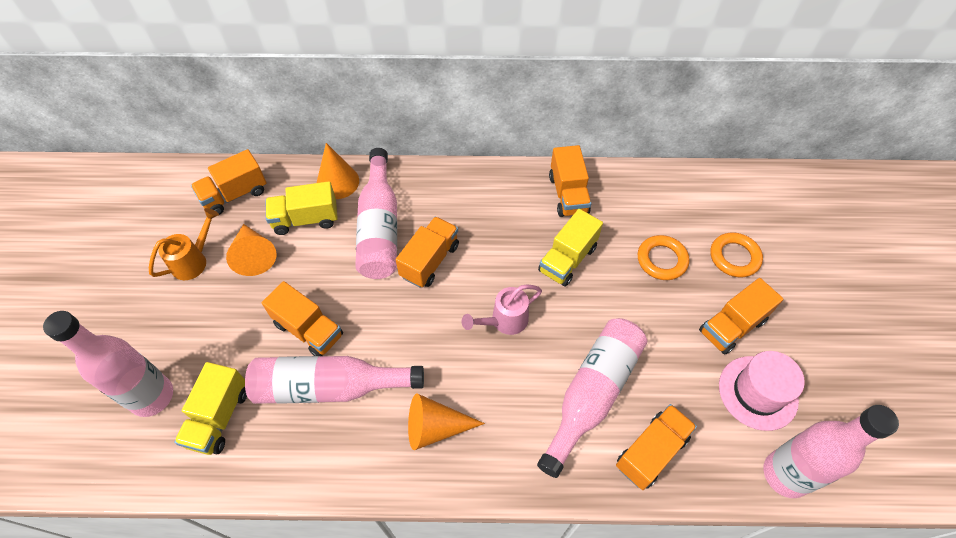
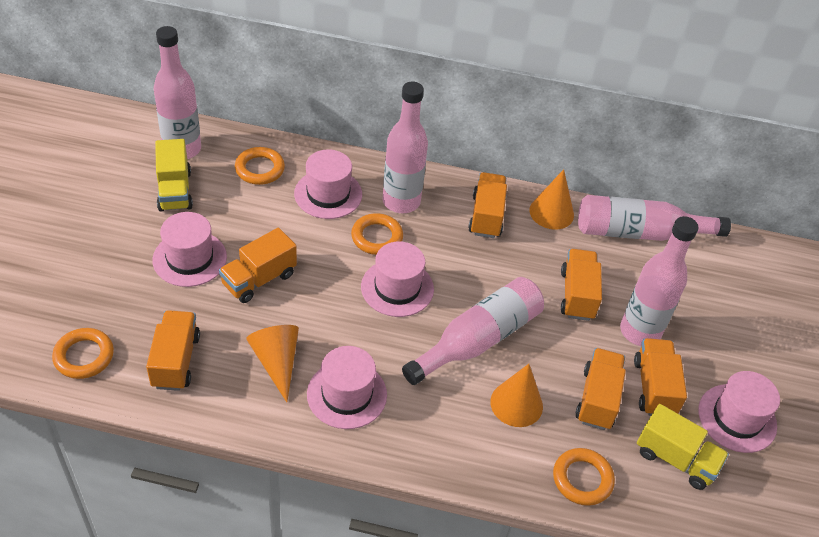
orange ring: 2 -> 4
orange watering can: 1 -> 0
pink hat: 1 -> 5
pink watering can: 1 -> 0
yellow truck: 3 -> 2

